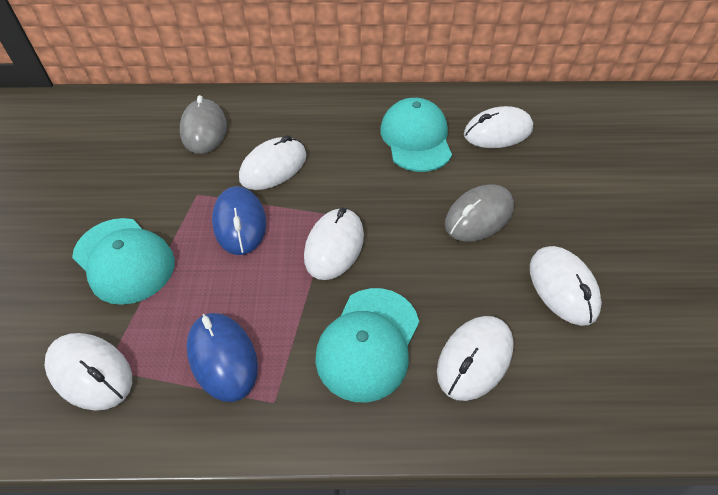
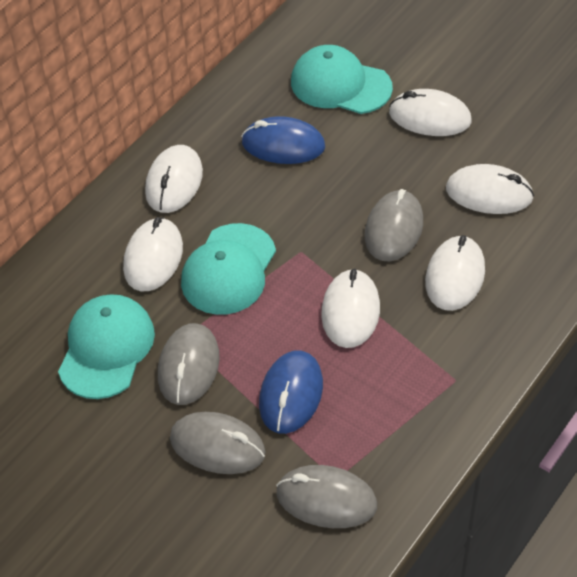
grey mouse: 2 -> 4

